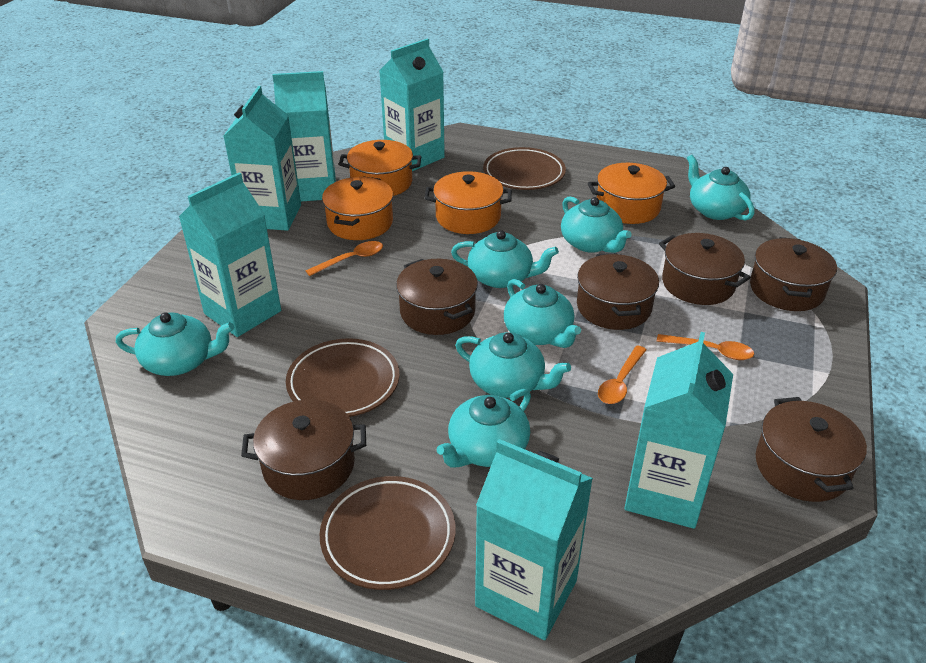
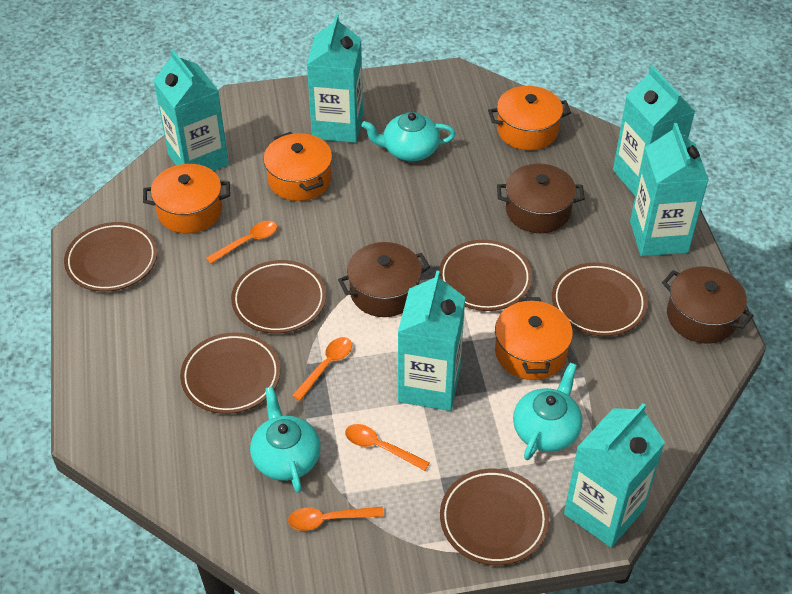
brown plate: 3 -> 6
brown pot: 6 -> 3
orange spoon: 3 -> 4
turquoise teapot: 7 -> 3

